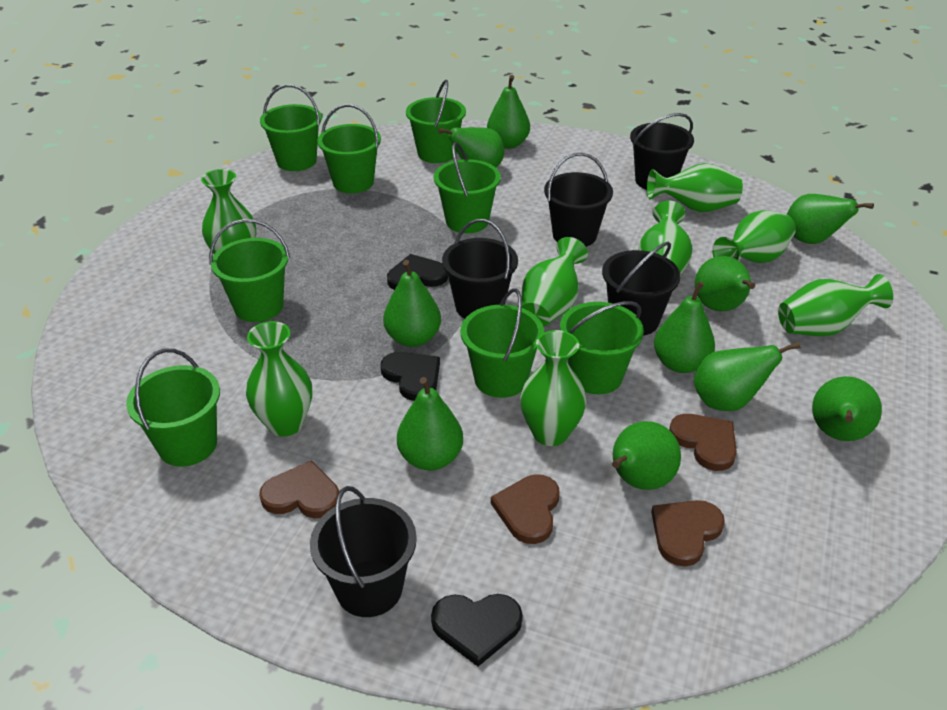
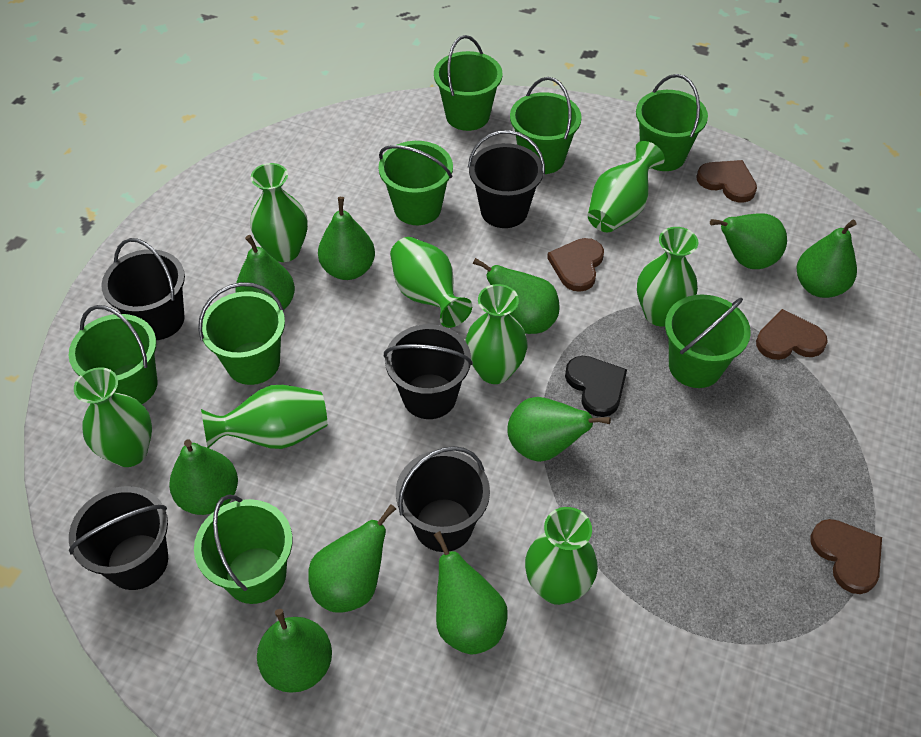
black heart: 3 -> 1

